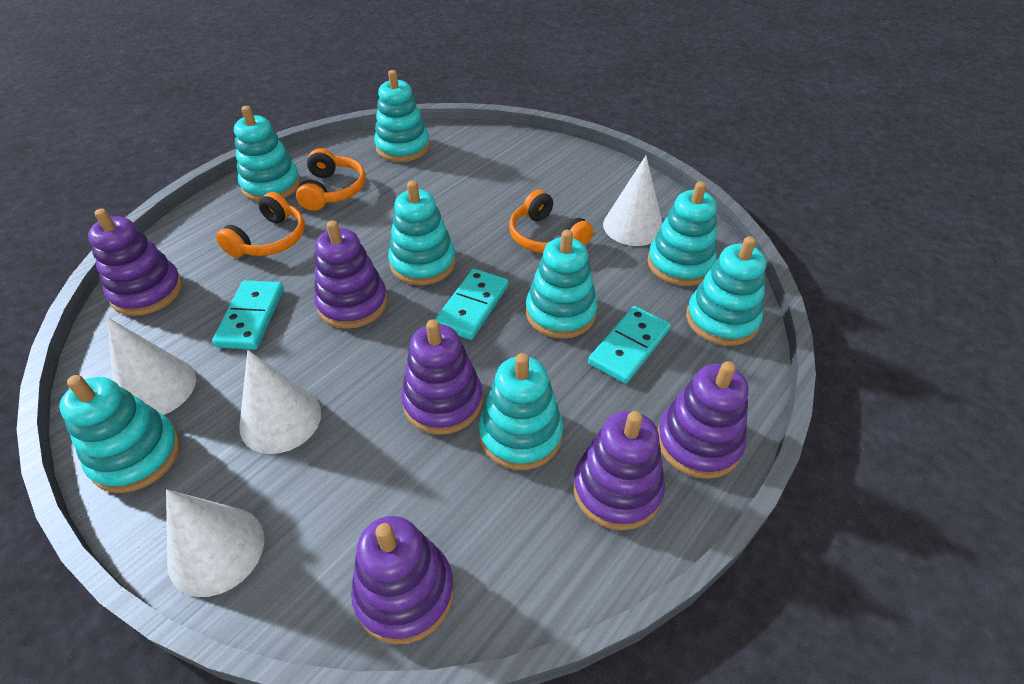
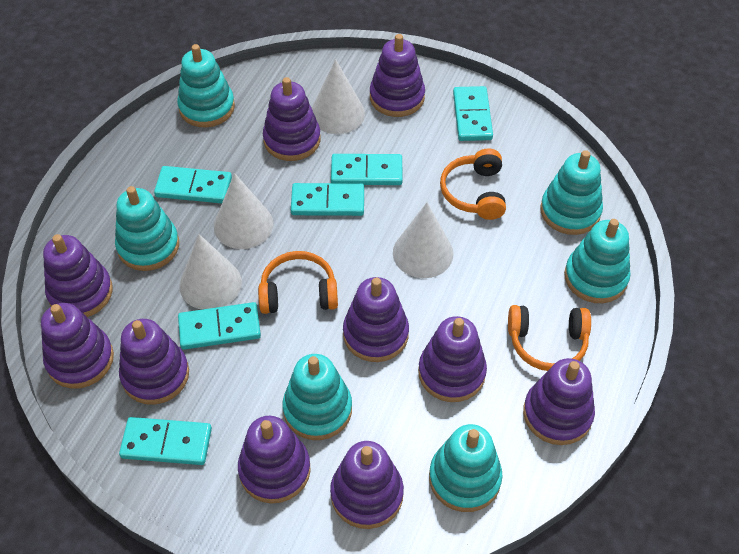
purple stacking toy: 6 -> 10
turquoise domino: 3 -> 6
turquoise stacking toy: 8 -> 6

